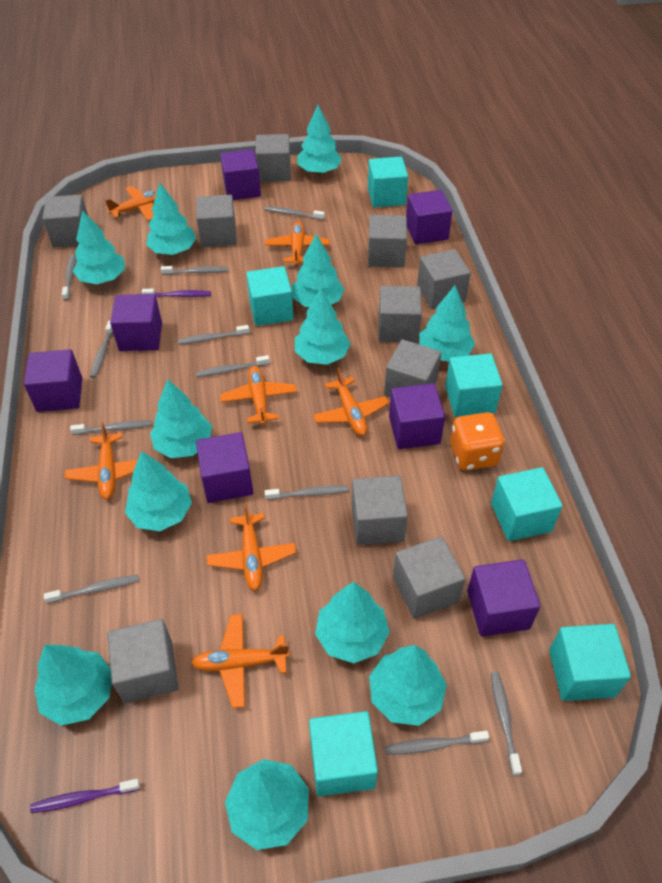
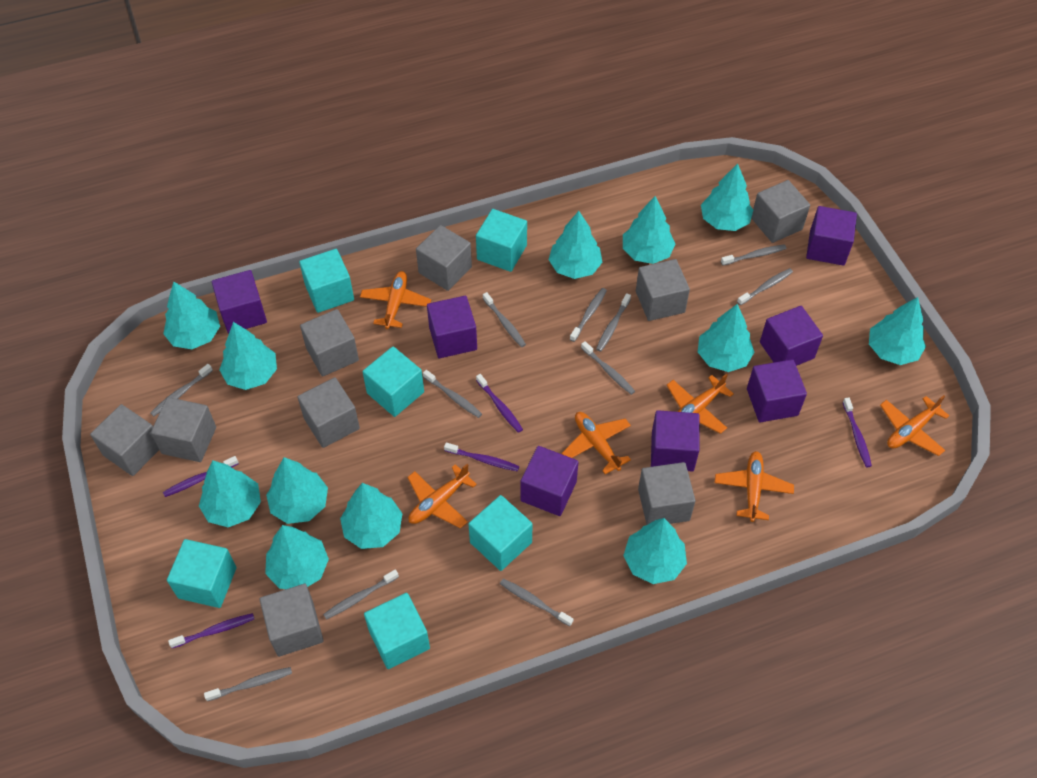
grey cube: 10 -> 9
orange dice: 1 -> 0
orange plane: 7 -> 6
purple toothbrush: 2 -> 5

